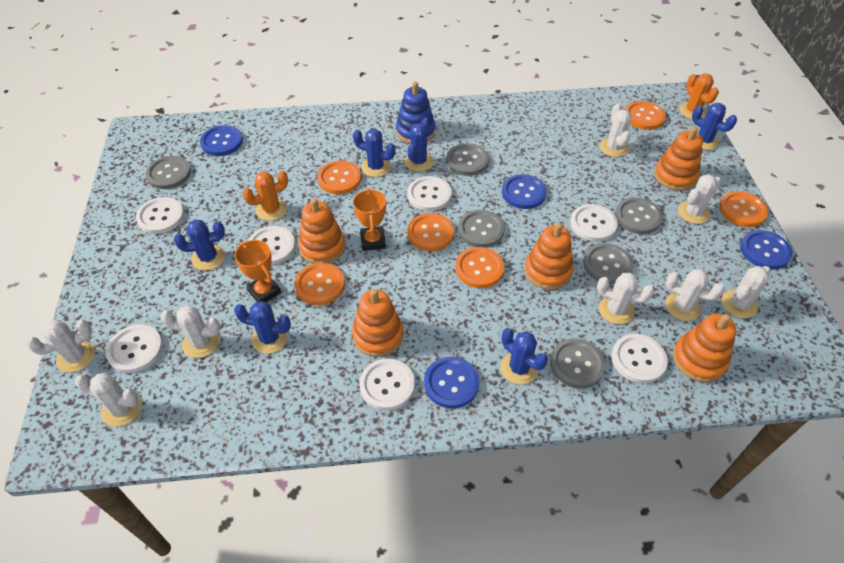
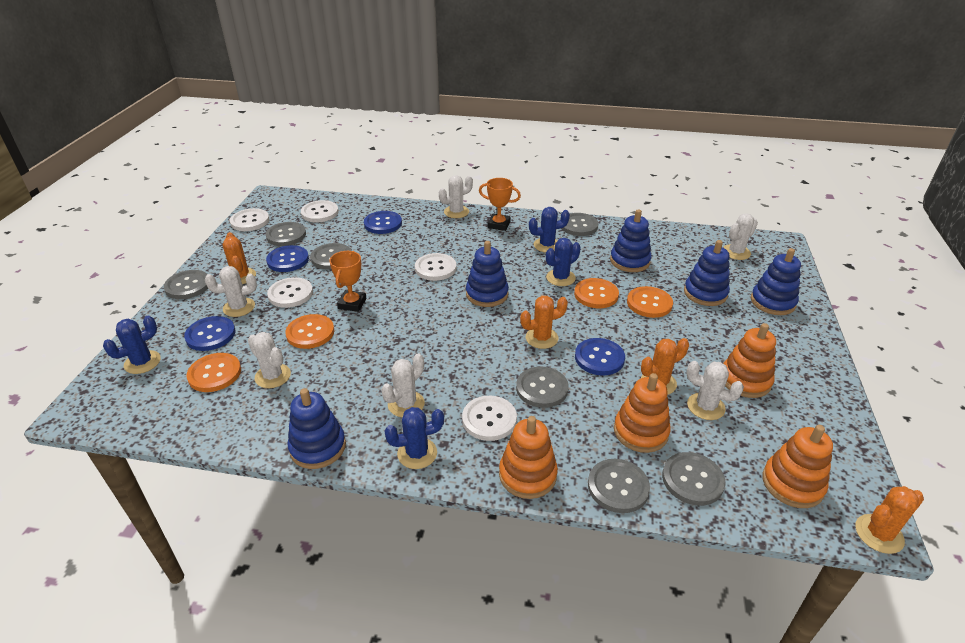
blue cactus: 6 -> 4
blue stacking toy: 1 -> 5
grey button: 6 -> 7
orange button: 6 -> 4
orange cactus: 2 -> 4
orange stacking toy: 5 -> 4
white button: 7 -> 5
white cactus: 8 -> 6

